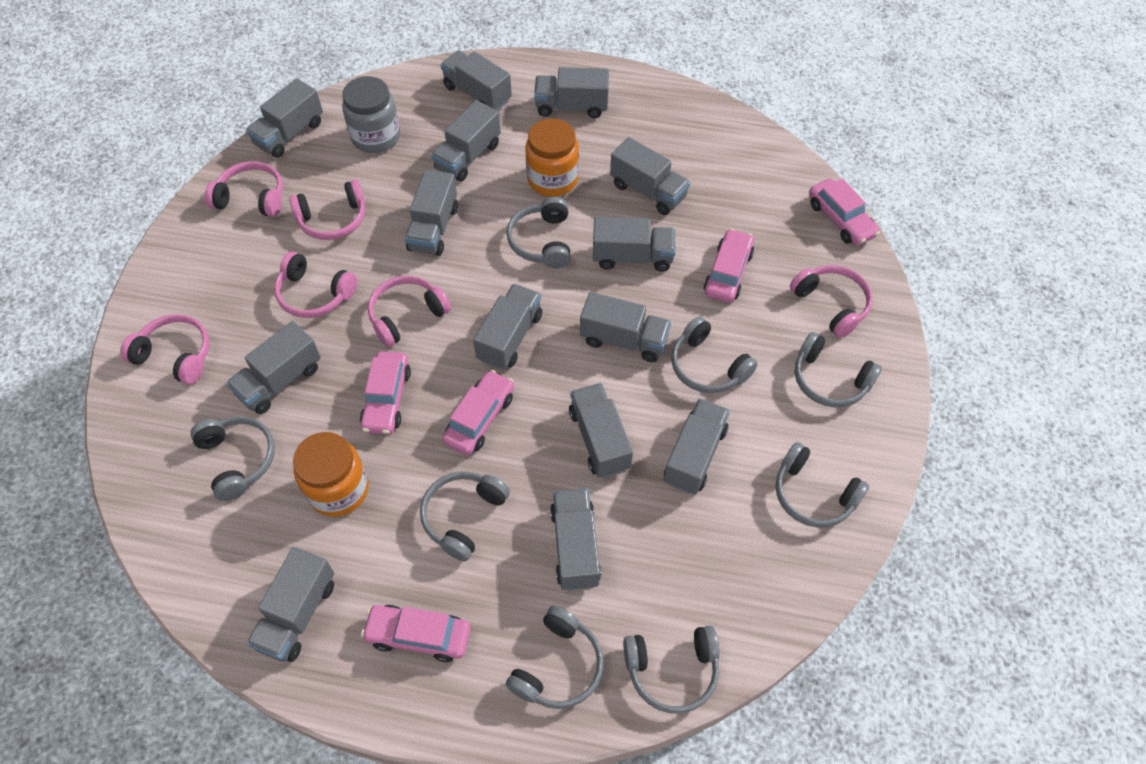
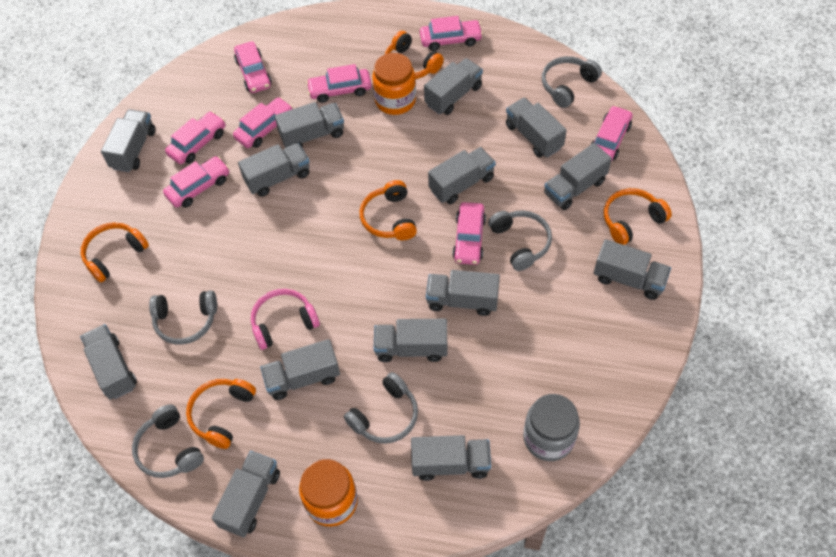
grey headphones: 8 -> 5
orange headphones: 0 -> 5
pink car: 5 -> 8
pink headphones: 6 -> 1

